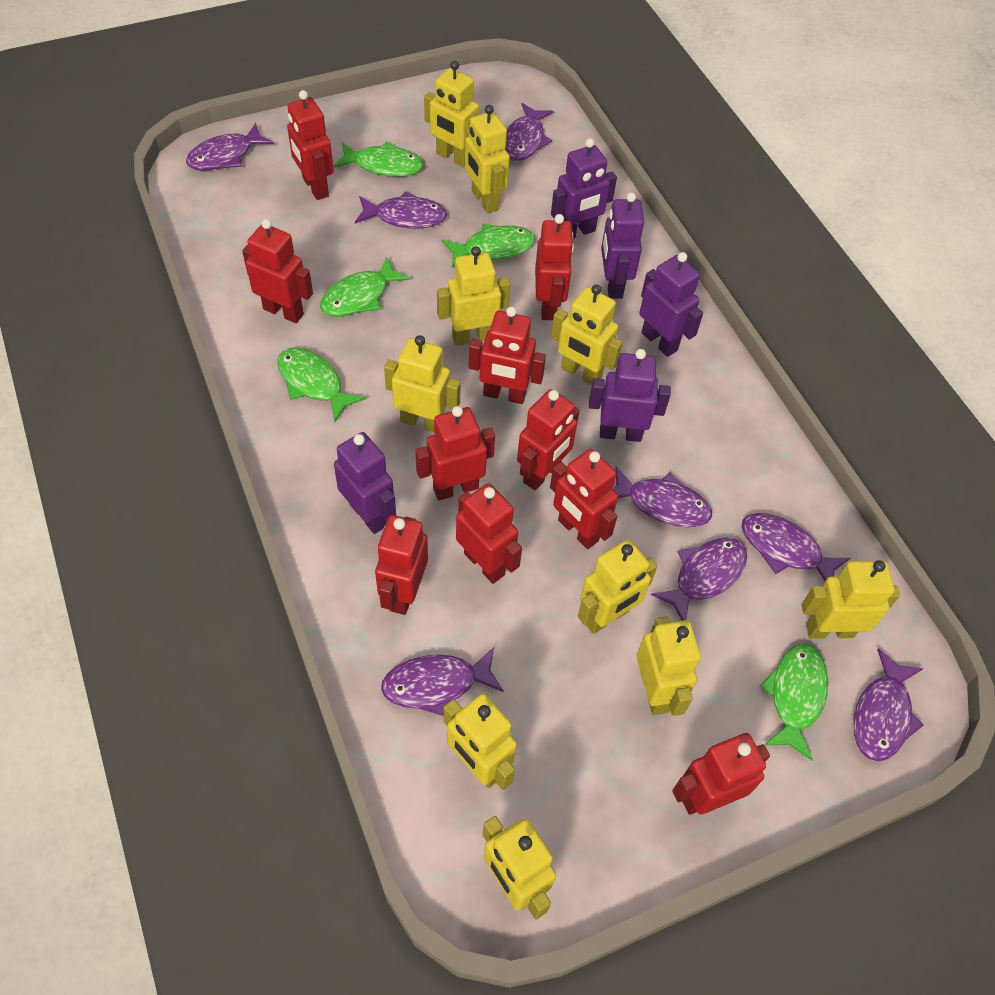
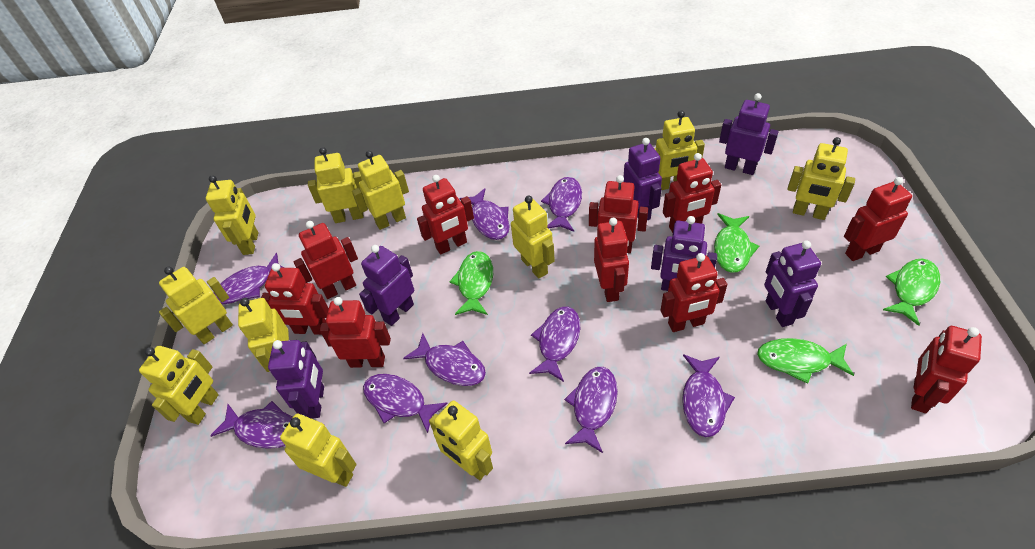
green fish: 5 -> 4
purple fish: 8 -> 9
purple robot: 5 -> 6
yellow robot: 10 -> 11

